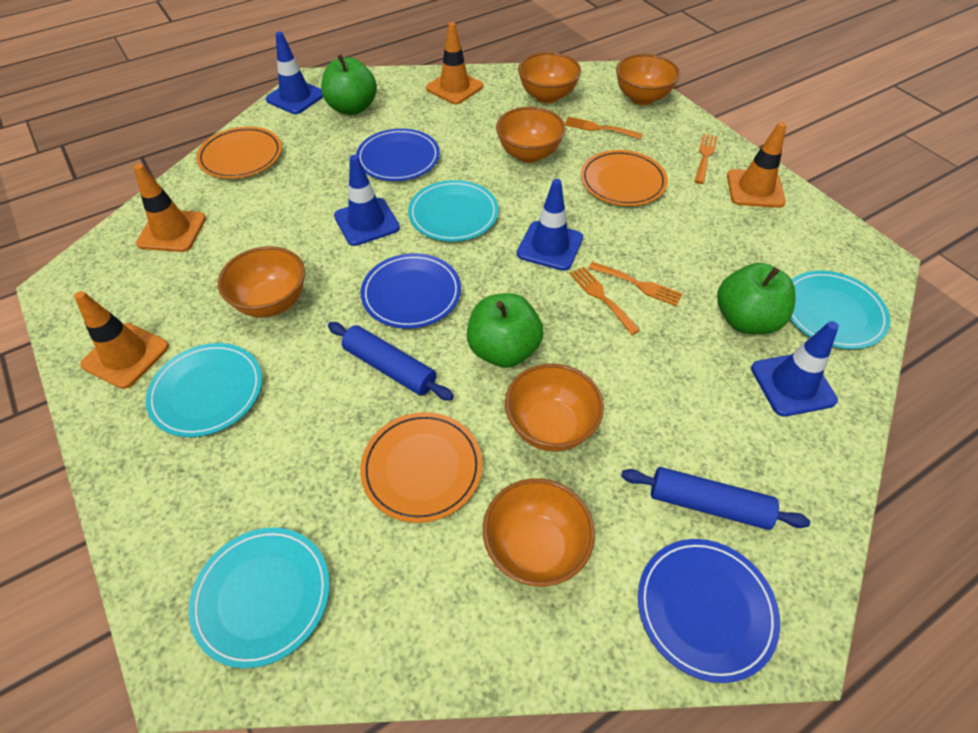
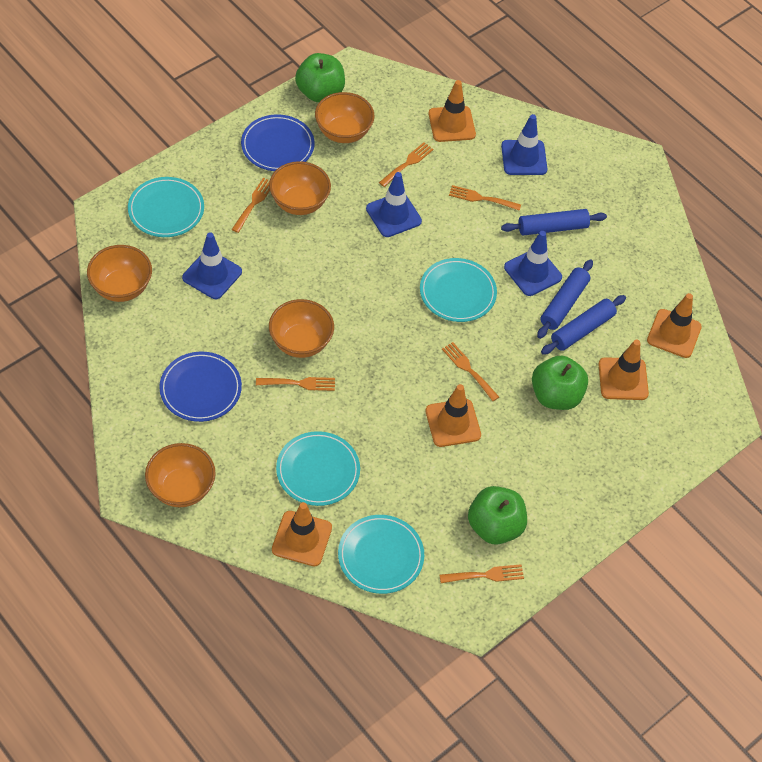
blue plate: 3 -> 2
blue rolling pin: 2 -> 3
orange bowl: 6 -> 5
orange fork: 4 -> 6
orange plate: 3 -> 0
orange traffic cone: 4 -> 5

